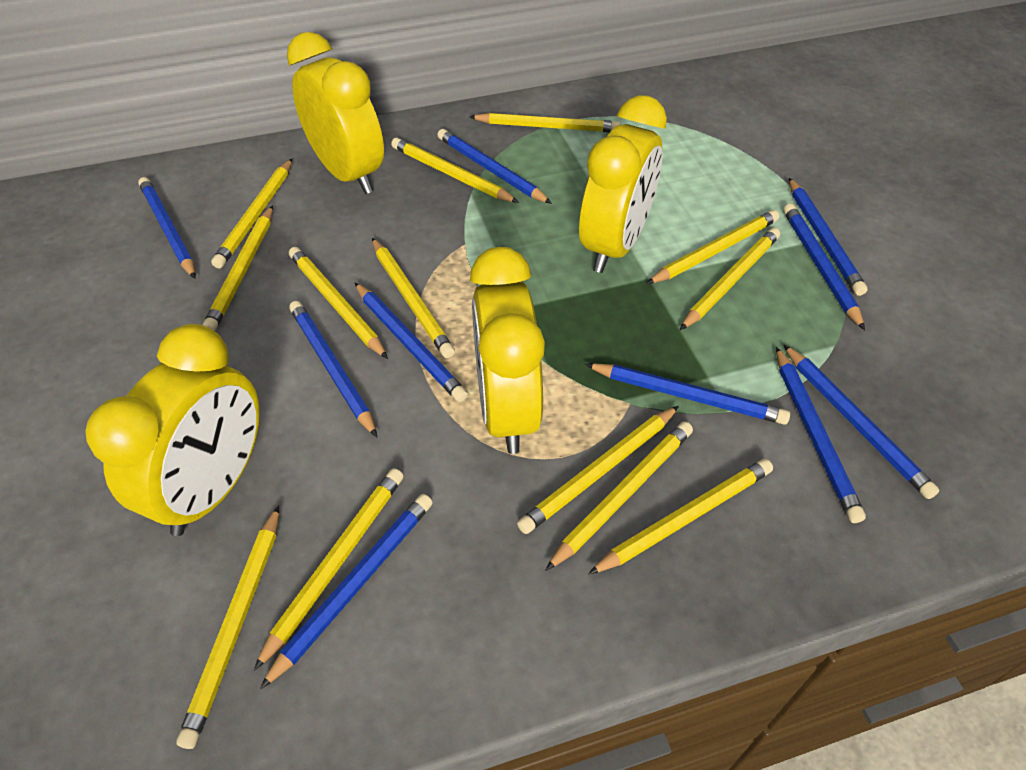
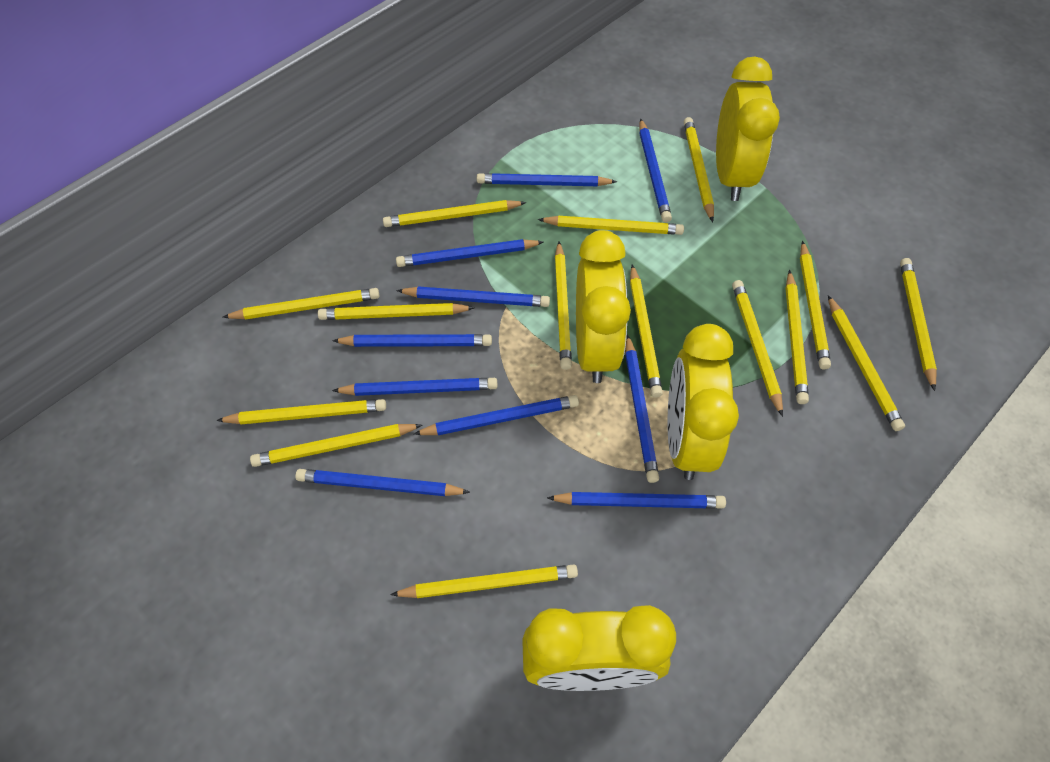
yellow pencil: 13 -> 15

